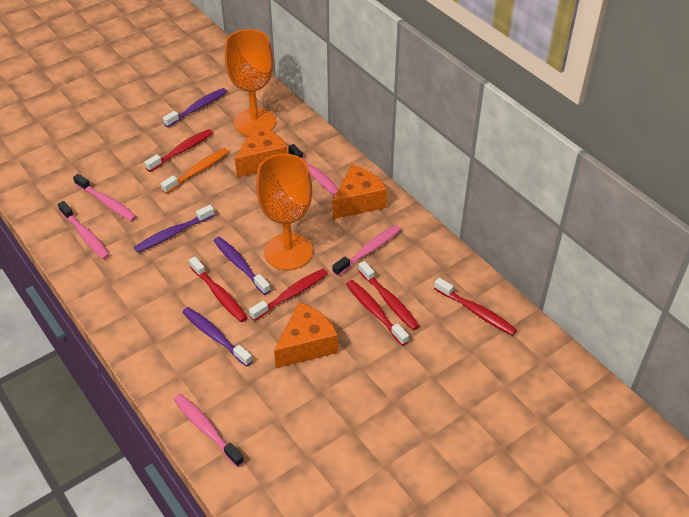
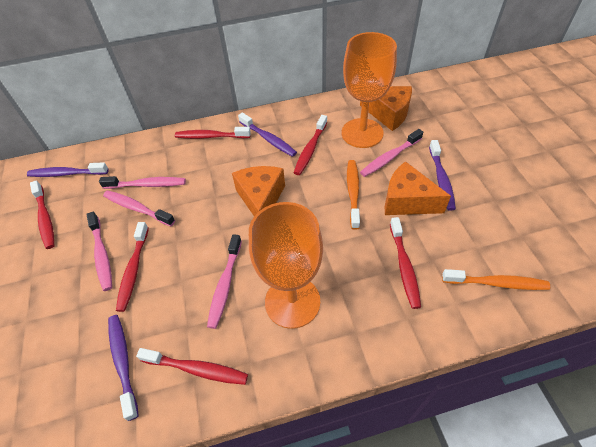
orange toothbrush: 1 -> 2

